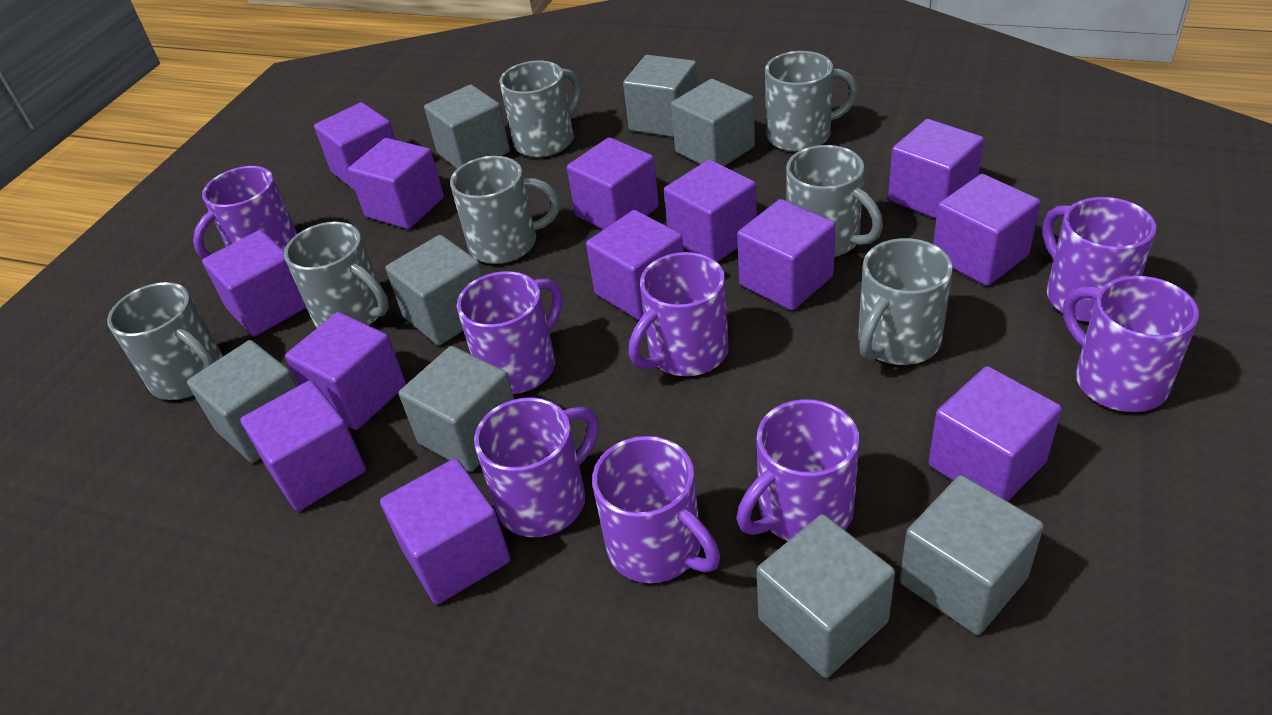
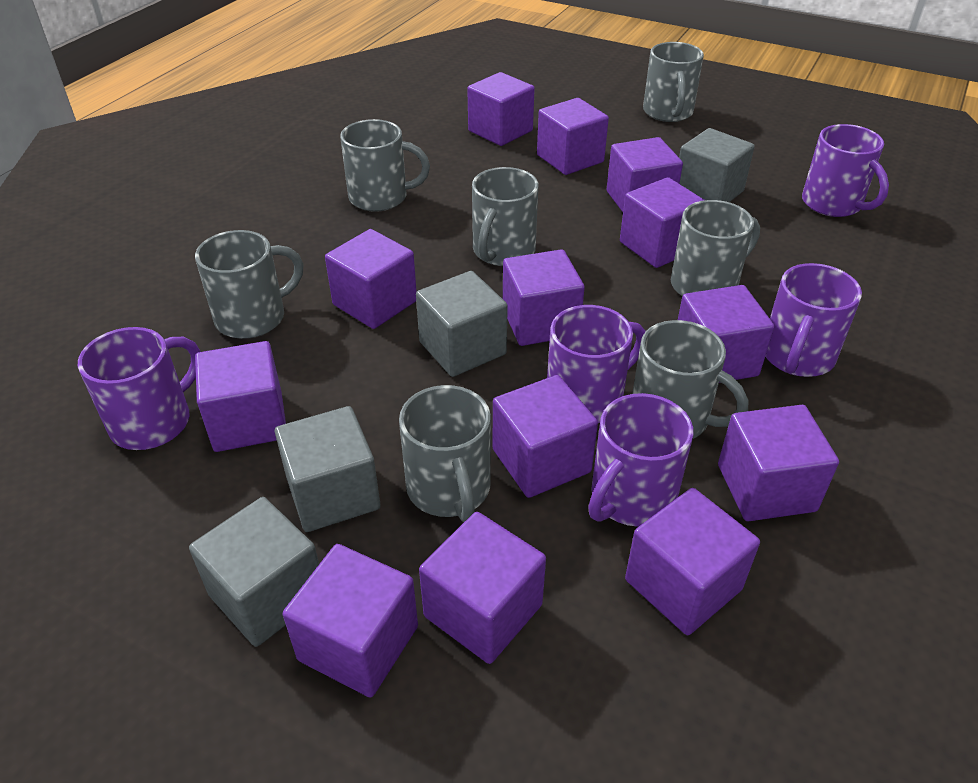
grey cube: 8 -> 4
purple mug: 8 -> 5

